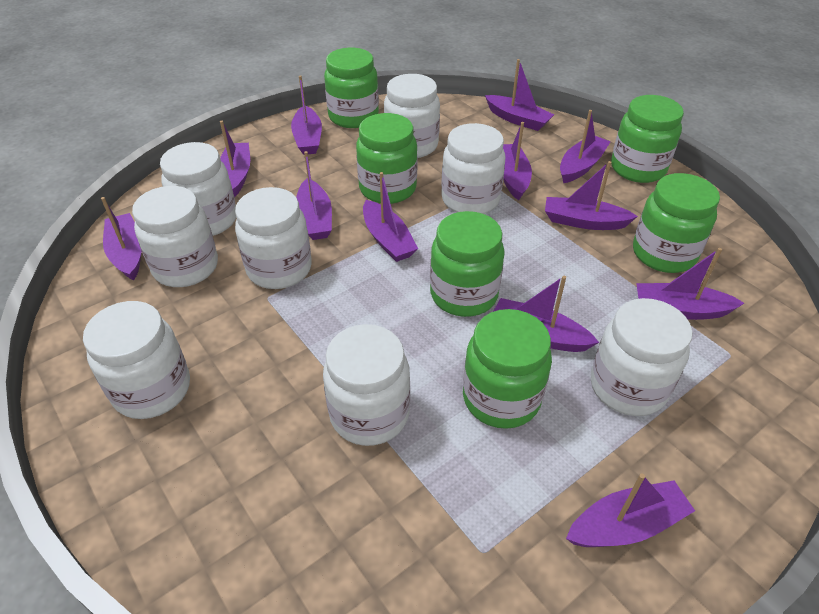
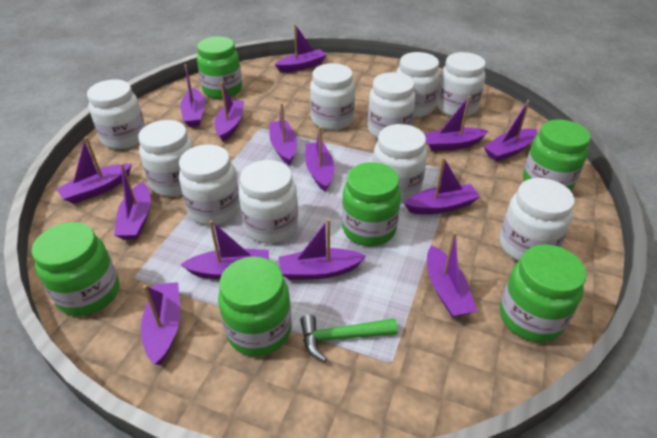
green hammer: 0 -> 1
purple boat: 12 -> 14
white jar: 8 -> 10

